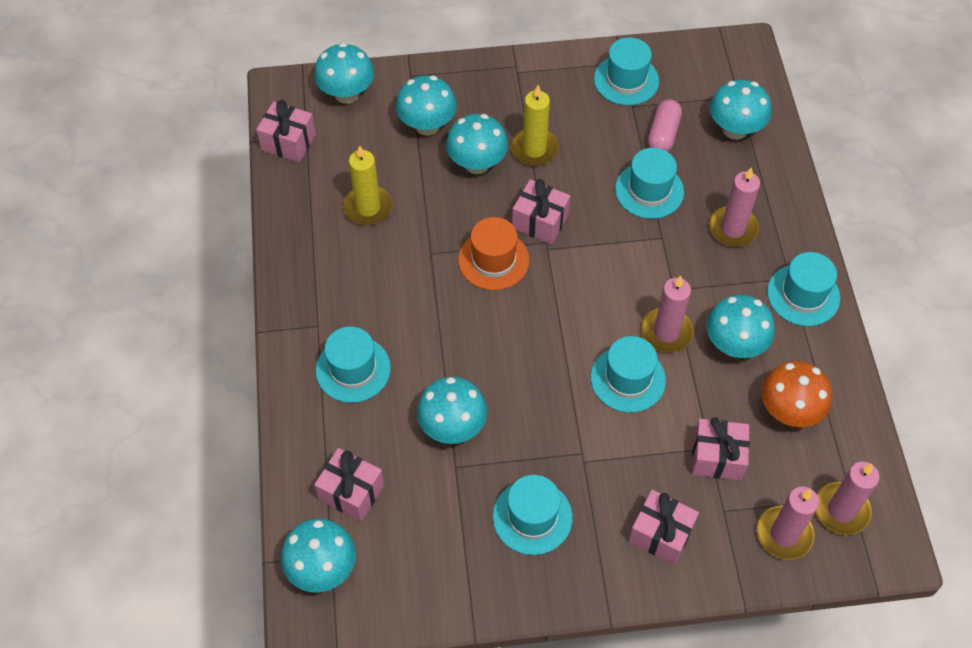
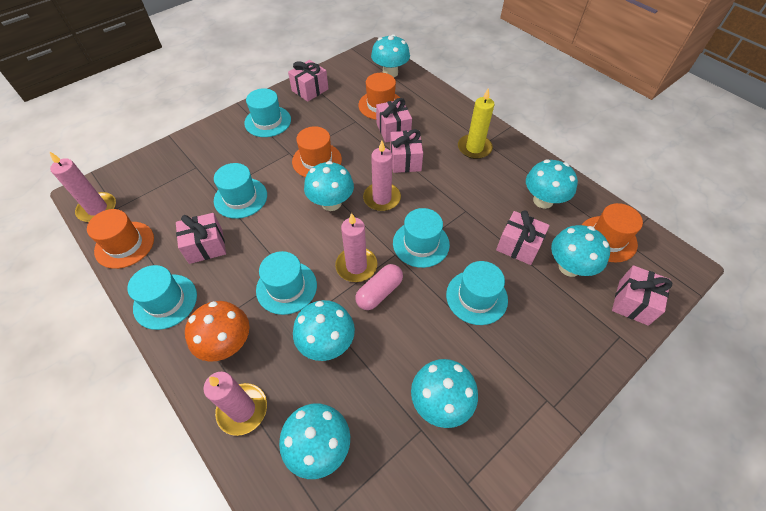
orange hat: 1 -> 4
pink gift: 5 -> 6
yellow candle: 2 -> 1

